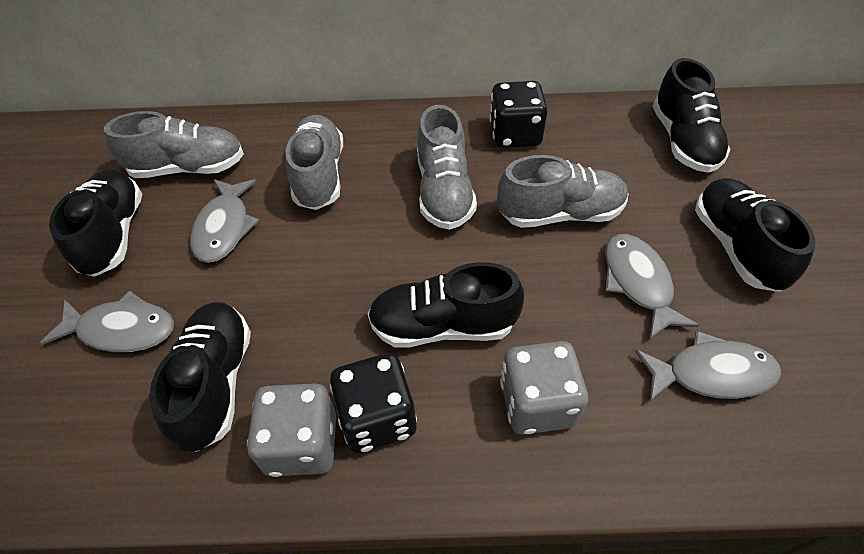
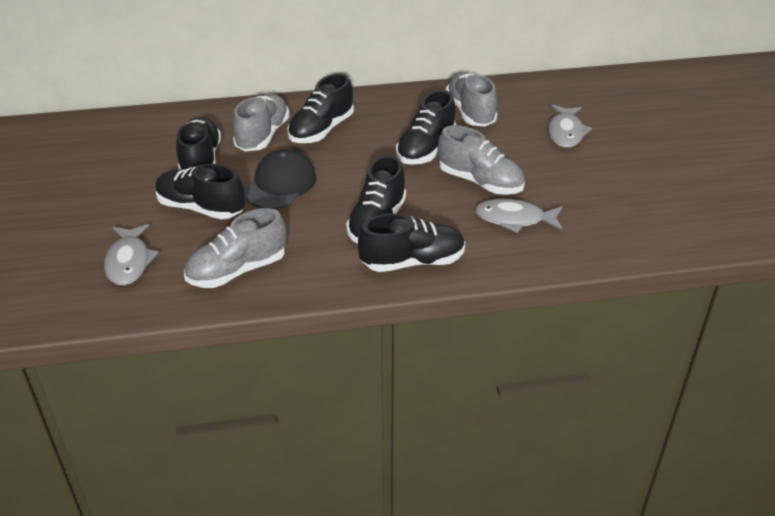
black cap: 0 -> 1
black dice: 2 -> 0
black shoe: 5 -> 6
grey dice: 2 -> 0
grey fish: 4 -> 3

